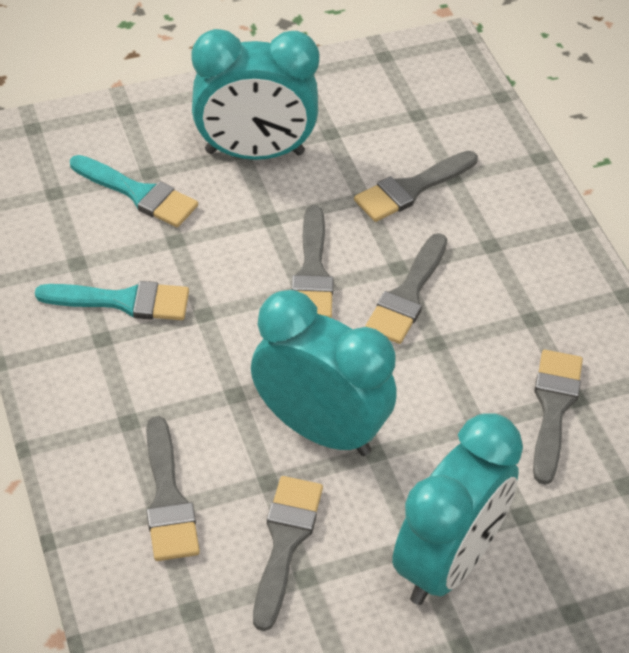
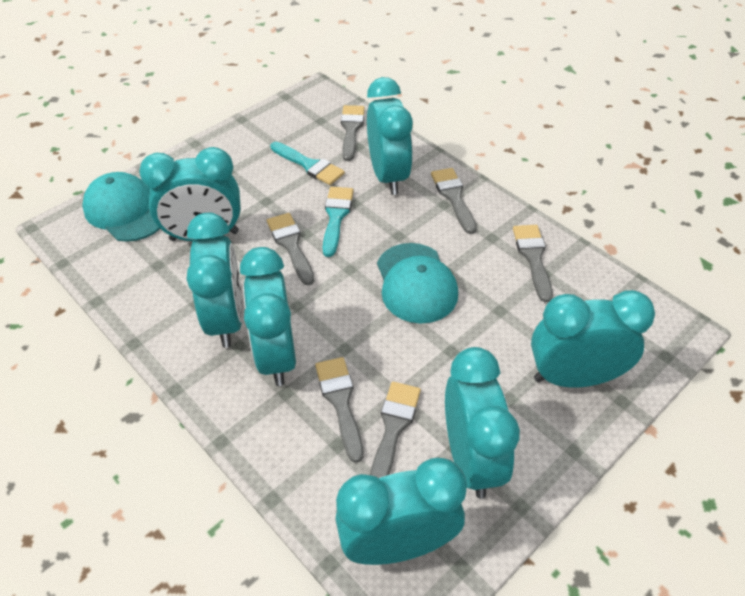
turquoise cap: 0 -> 2
turquoise clock: 3 -> 7

